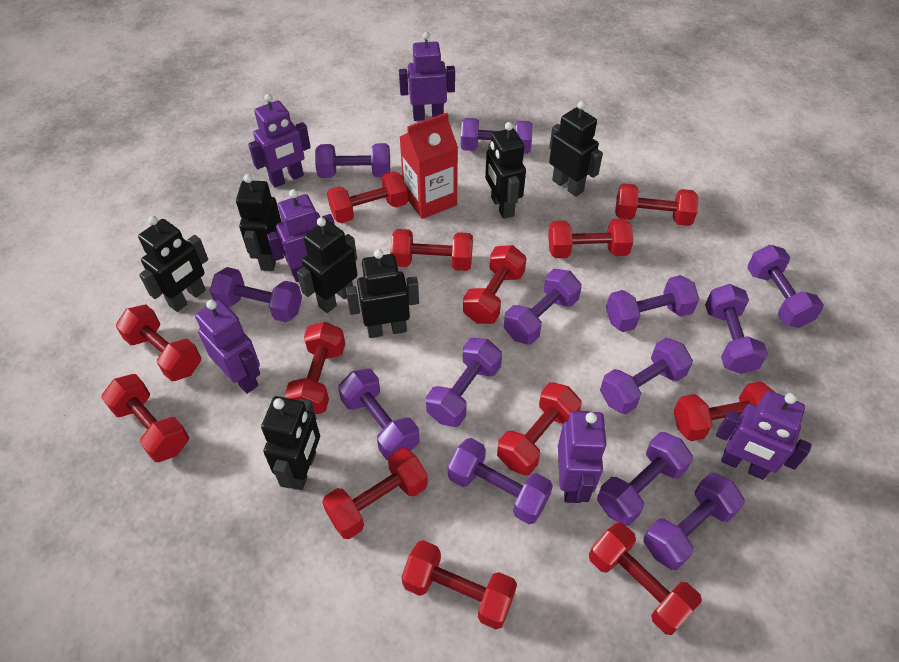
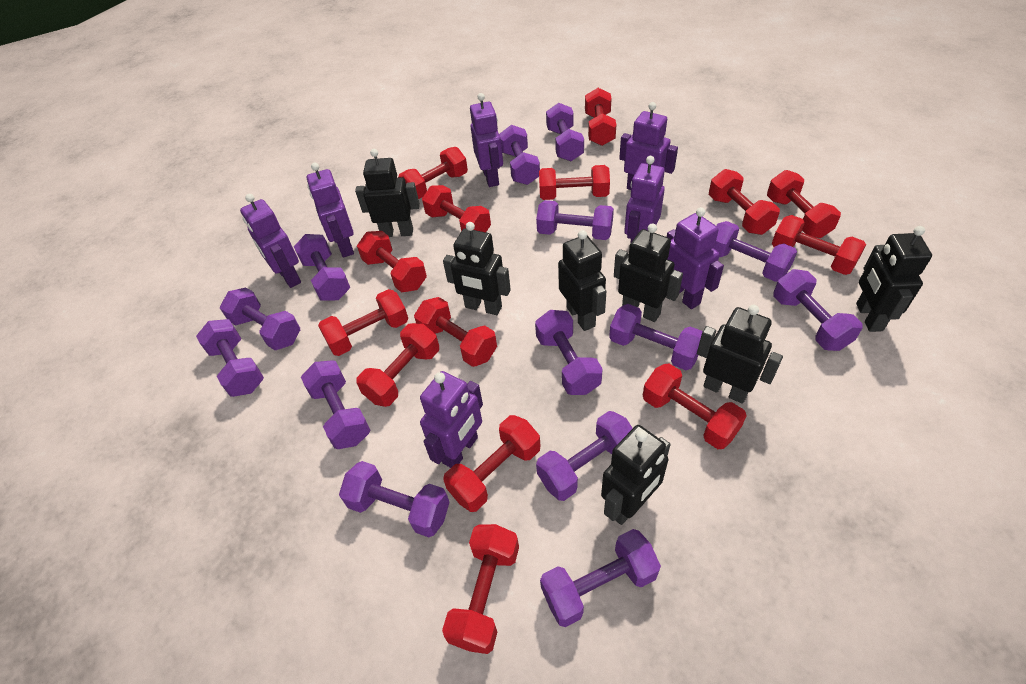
purple dumbbell: 13 -> 14
purple robot: 6 -> 7
red carton: 1 -> 0
red dumbbell: 13 -> 14

